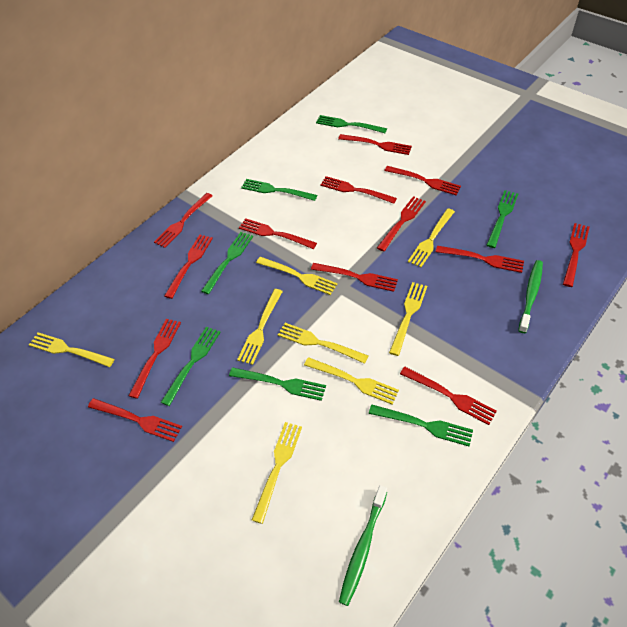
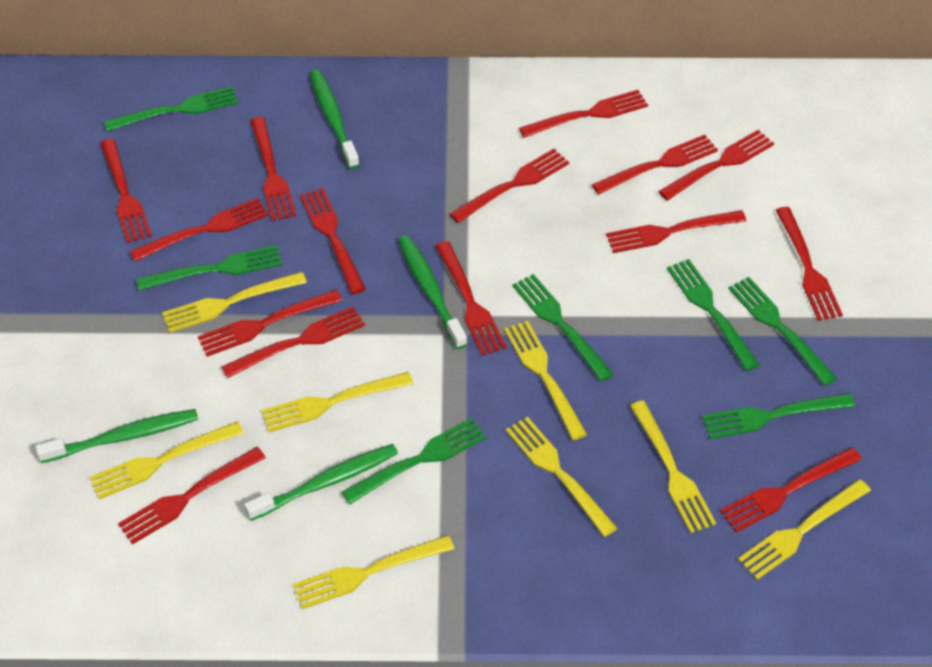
green toothbrush: 2 -> 4
red fork: 13 -> 15

